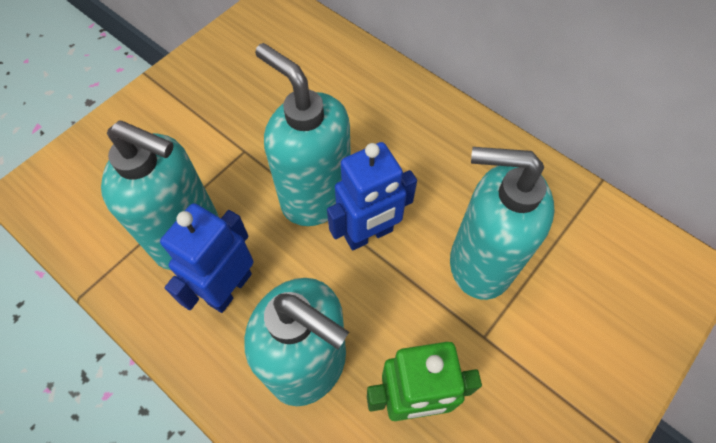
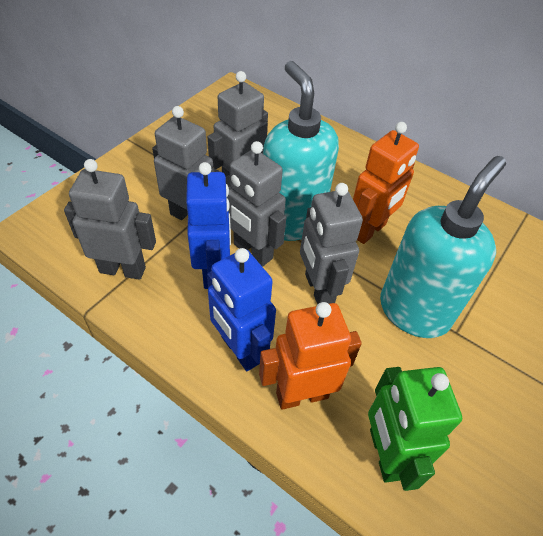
grey robot: 0 -> 5
orange robot: 0 -> 2
turquoise soap dispenser: 4 -> 2

